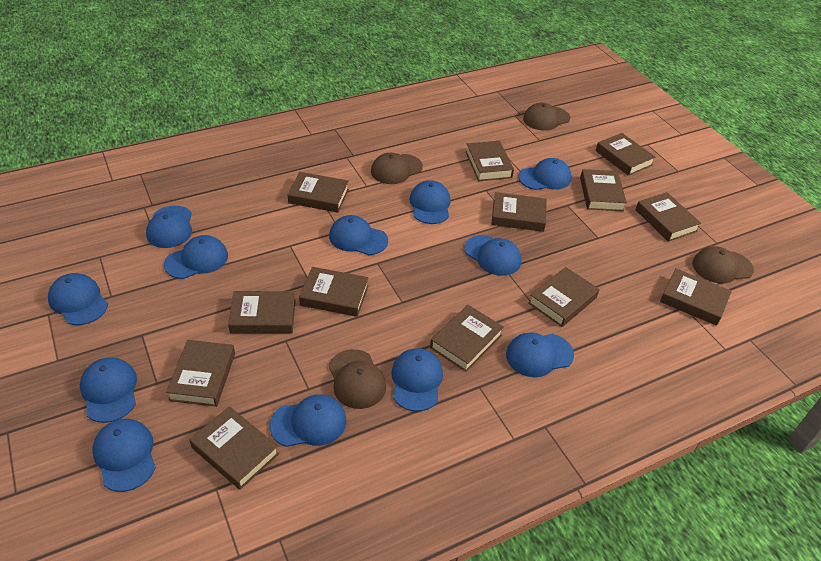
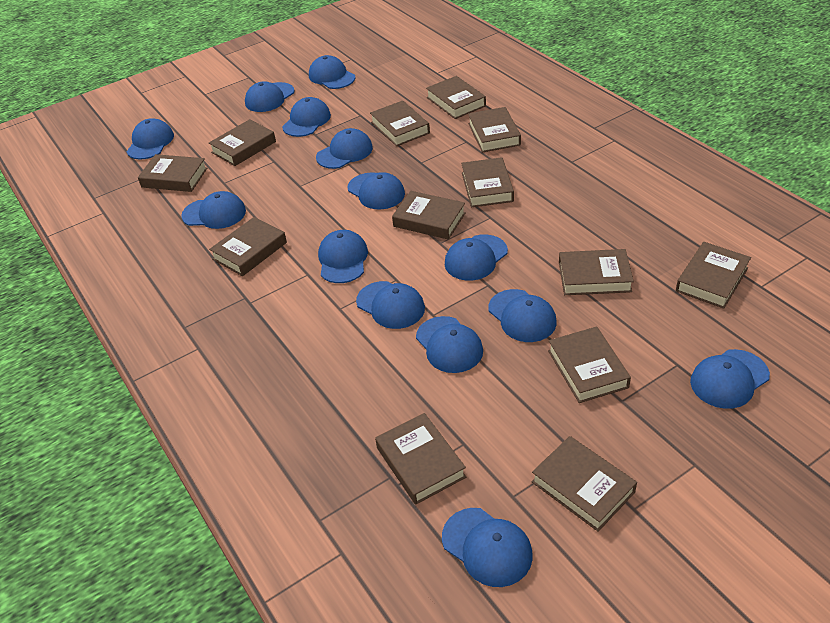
blue cap: 12 -> 14
brown cap: 4 -> 0

